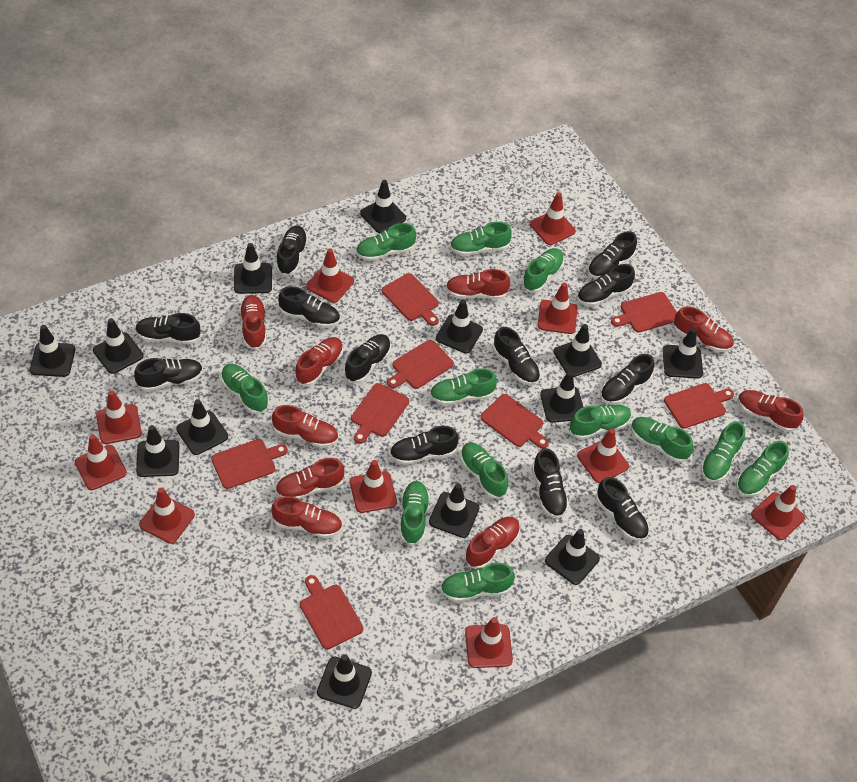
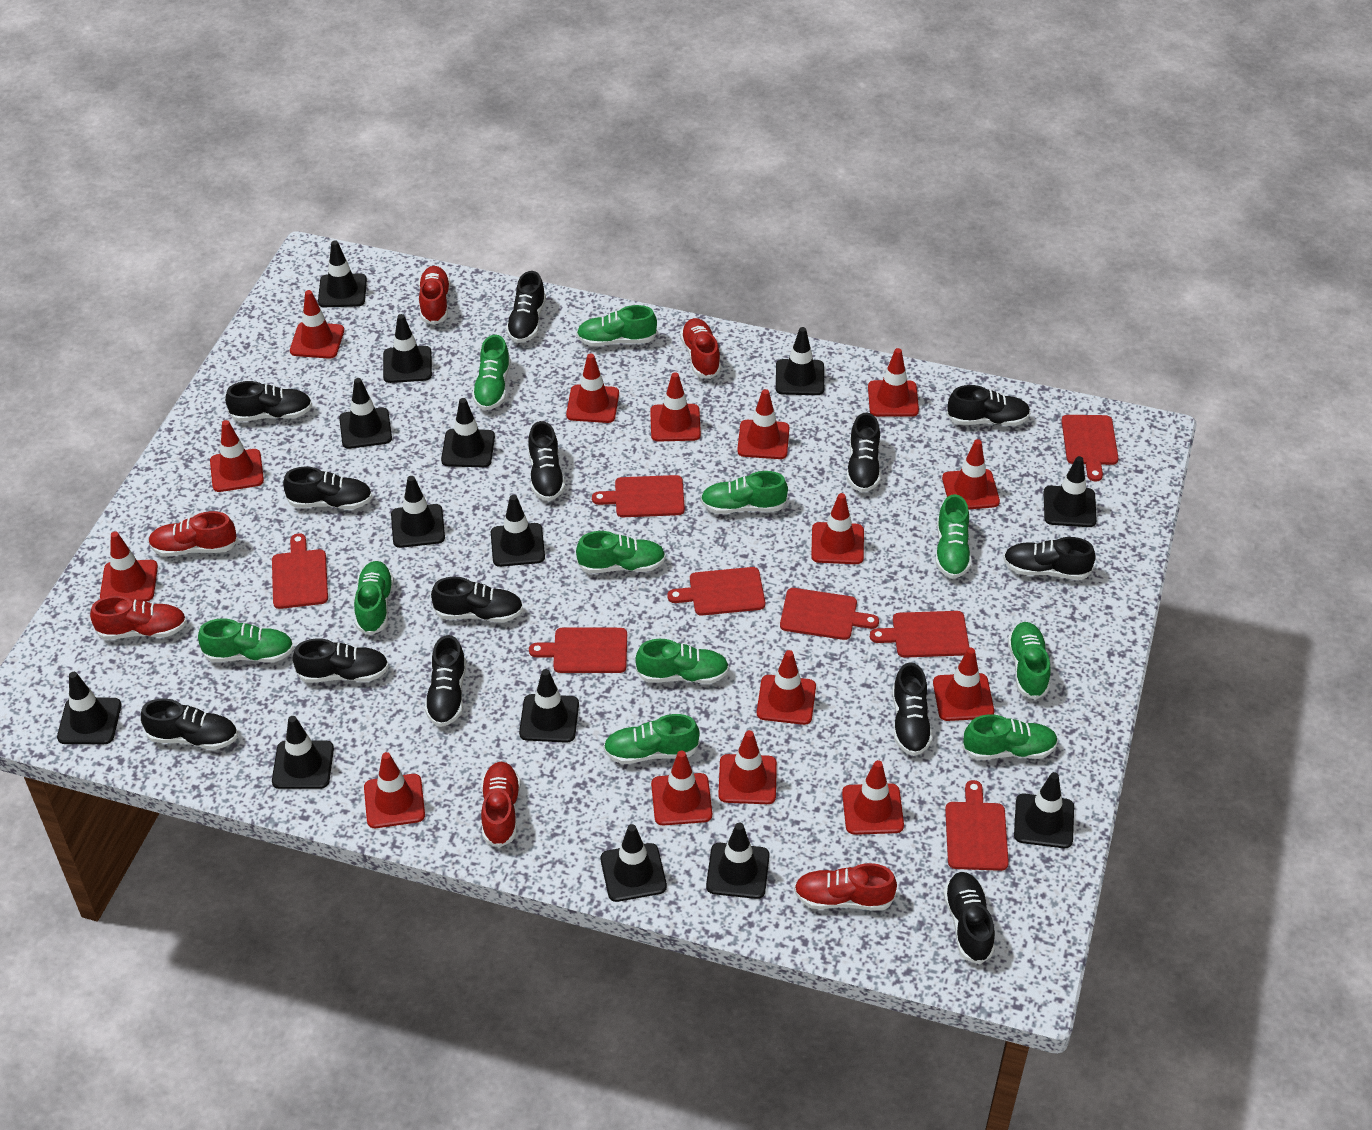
black shoe: 12 -> 13
black traffic cone: 13 -> 14
green shoe: 12 -> 11
red shoe: 9 -> 6
red traffic cone: 10 -> 15

